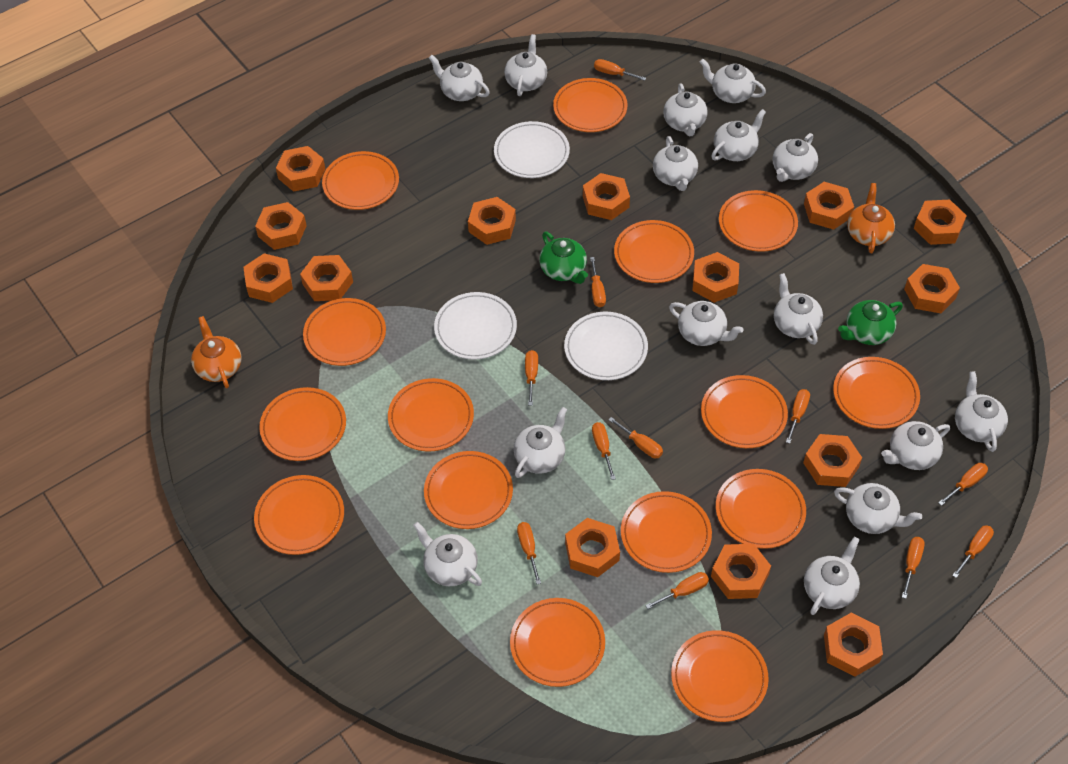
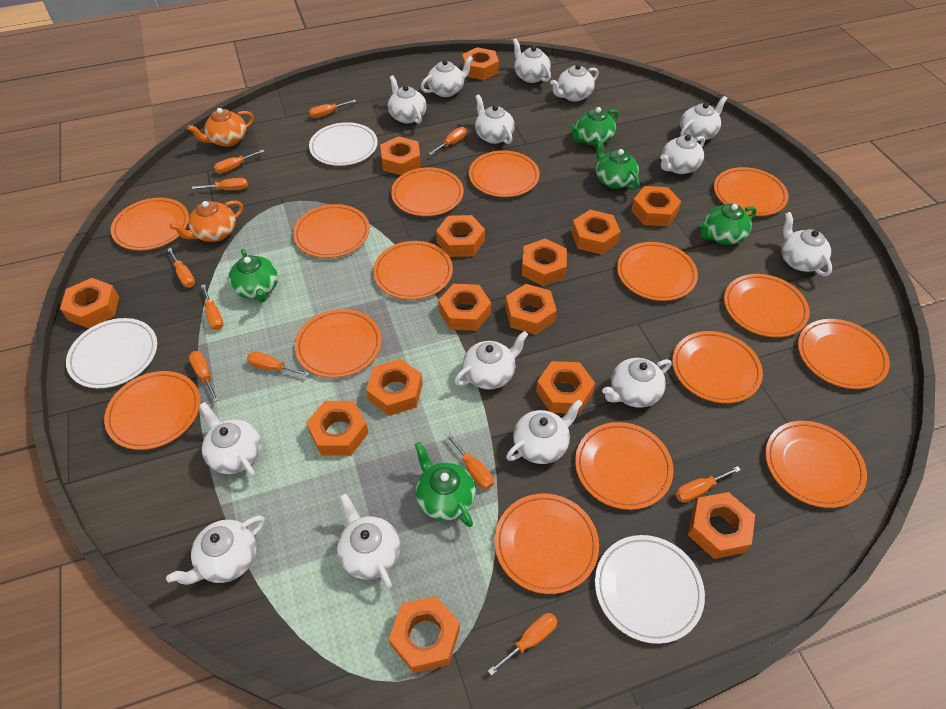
green teapot: 2 -> 5
white teapot: 15 -> 14

